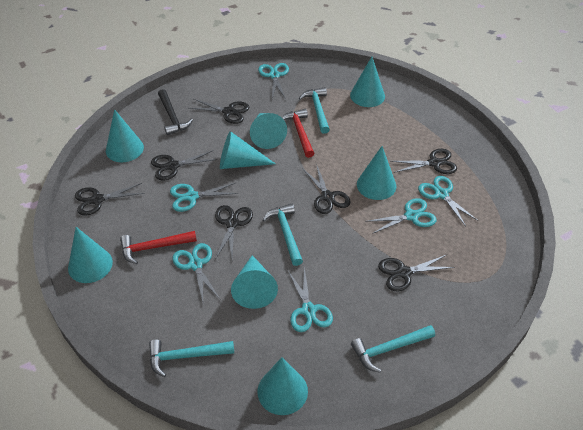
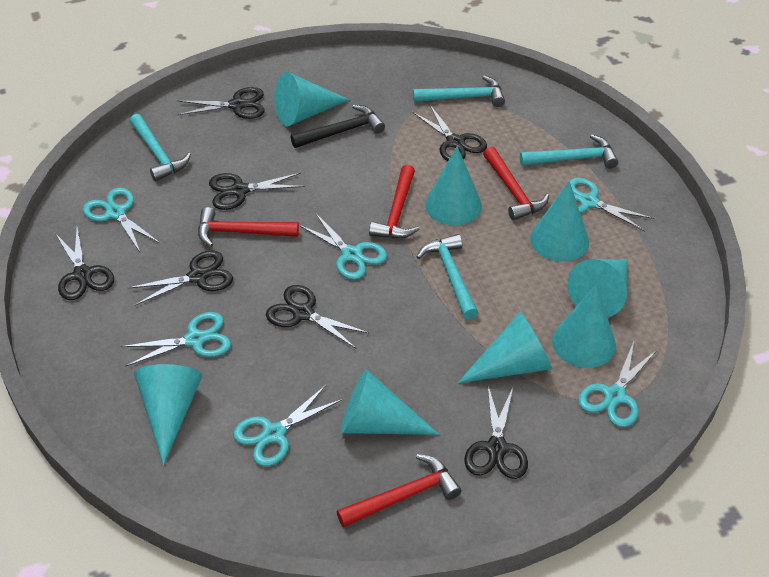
red hammer: 2 -> 4

